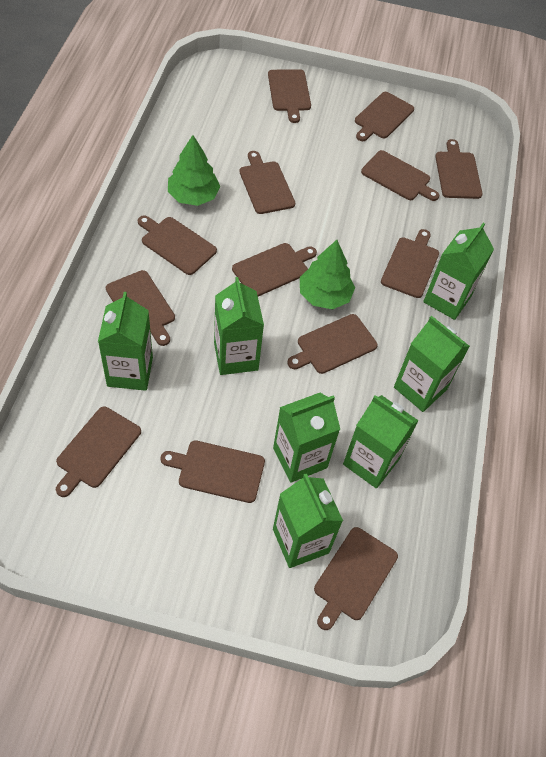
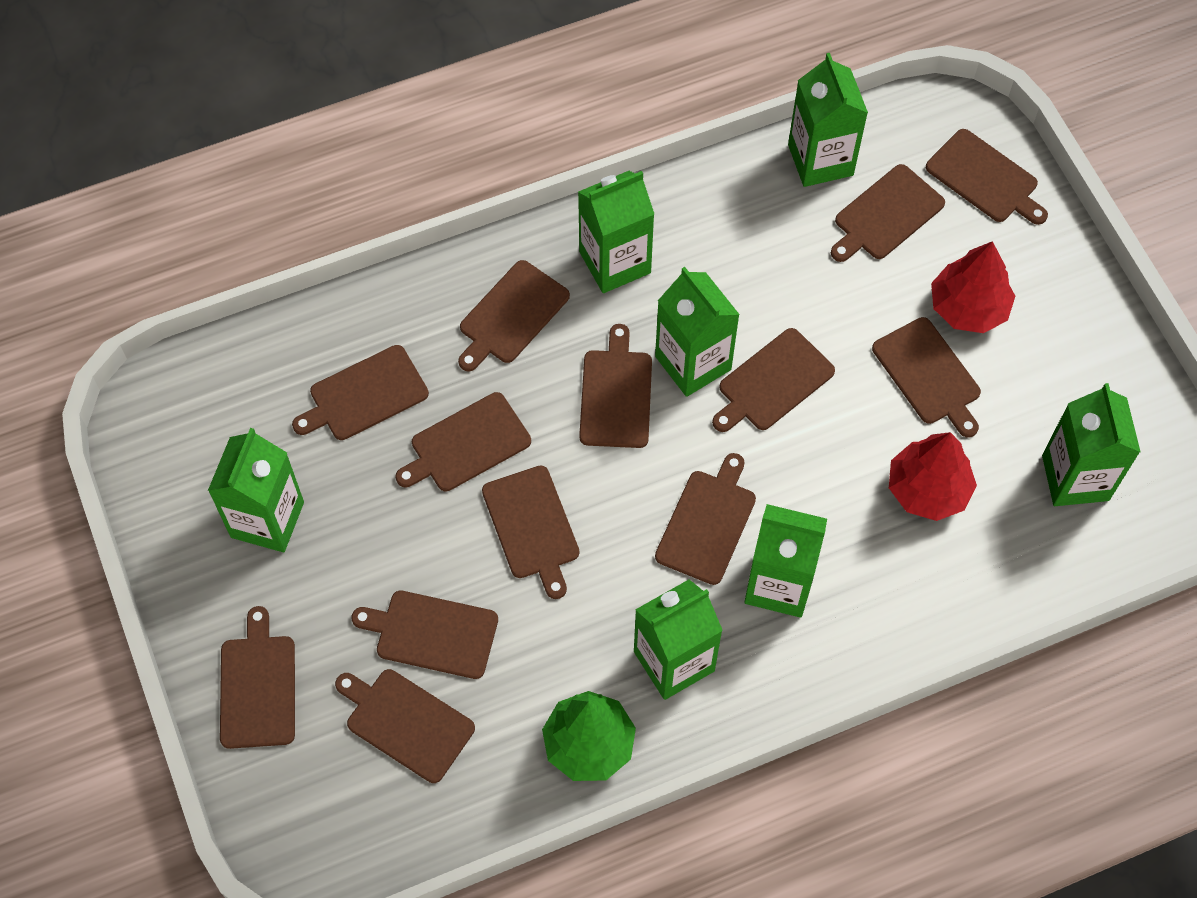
green tree: 2 -> 1
red tree: 0 -> 2

